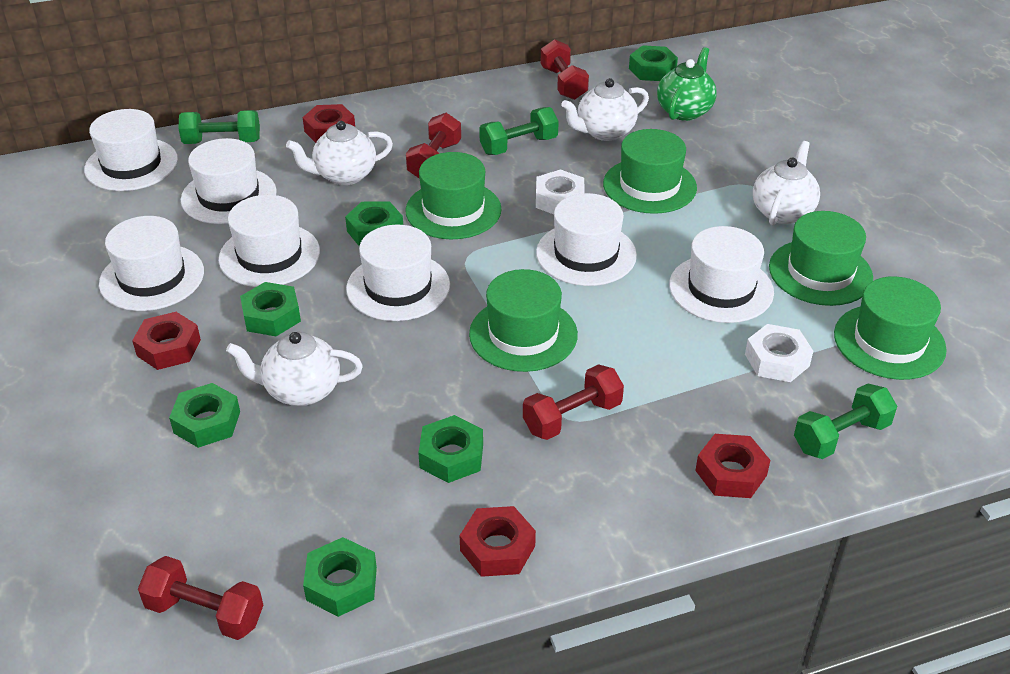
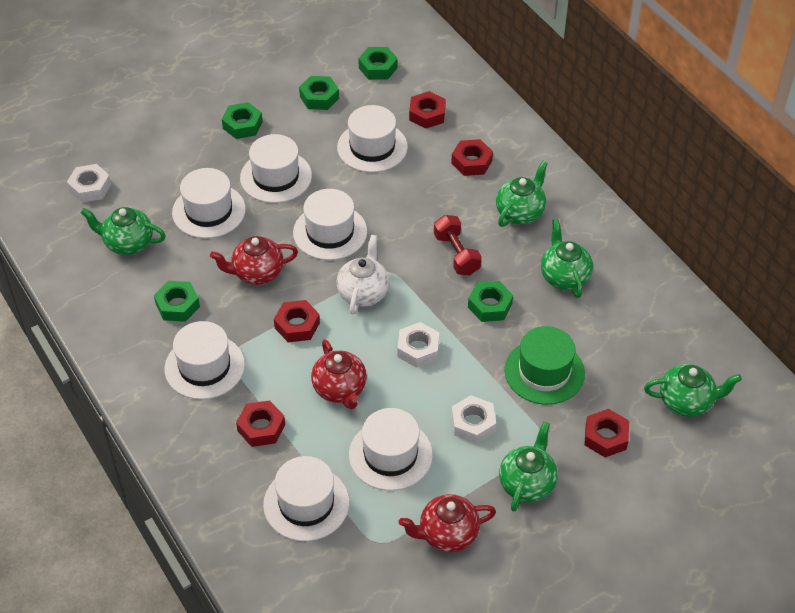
green dumbbell: 3 -> 0
green hat: 5 -> 1
green nut: 6 -> 5
green teapot: 1 -> 5
red dumbbell: 4 -> 1
red nut: 4 -> 5
red teapot: 0 -> 3
white nut: 2 -> 3
white teapot: 4 -> 1

